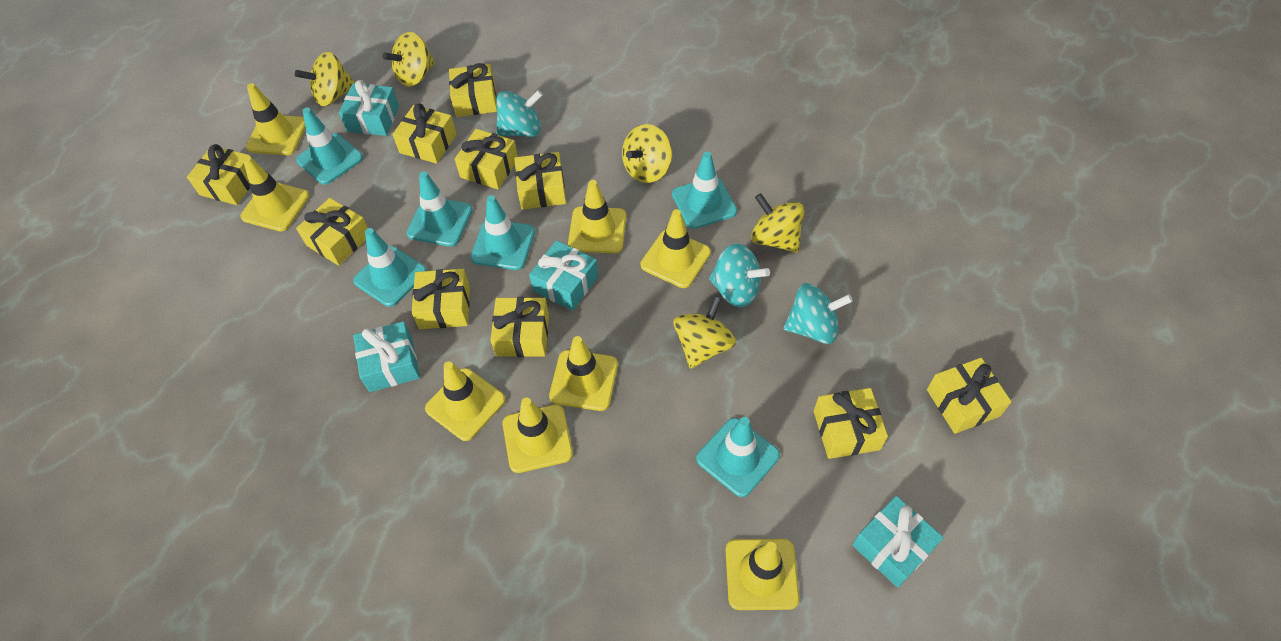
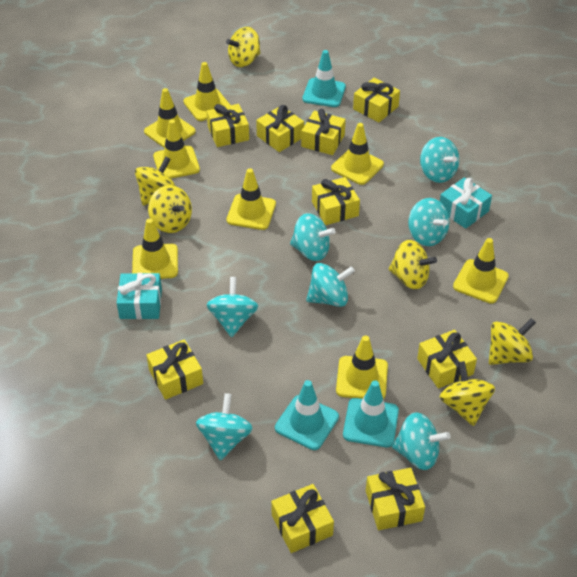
turquoise gift: 4 -> 2
turquoise spinning top: 3 -> 7
turquoise traffic cone: 6 -> 3
yellow gift: 10 -> 9
yellow spinning top: 5 -> 6

